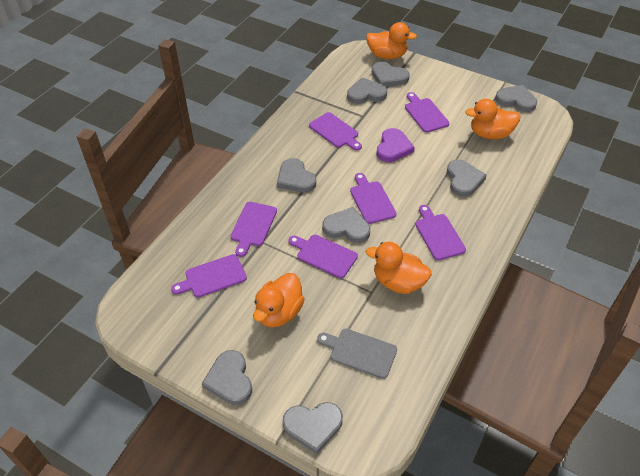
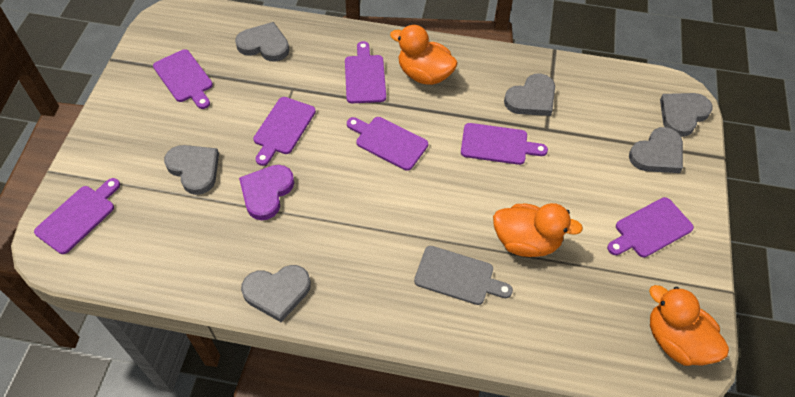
grey heart: 8 -> 6
orange duck: 4 -> 3

